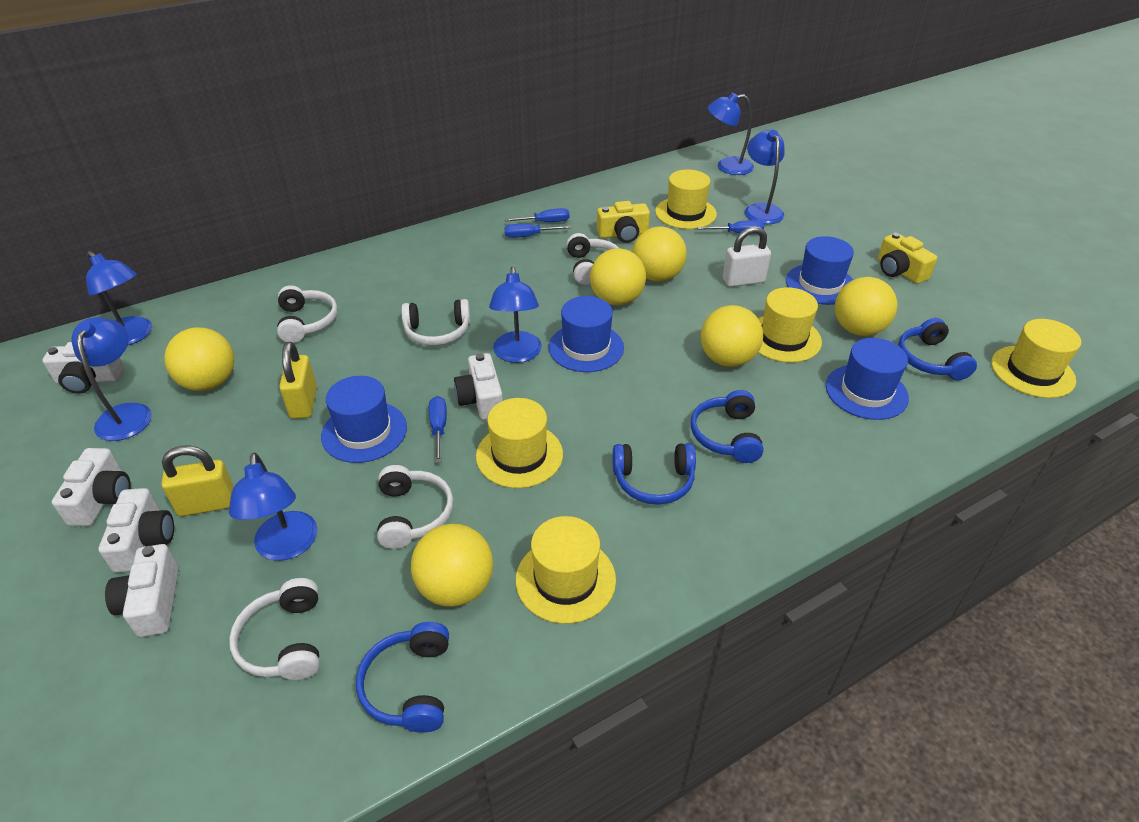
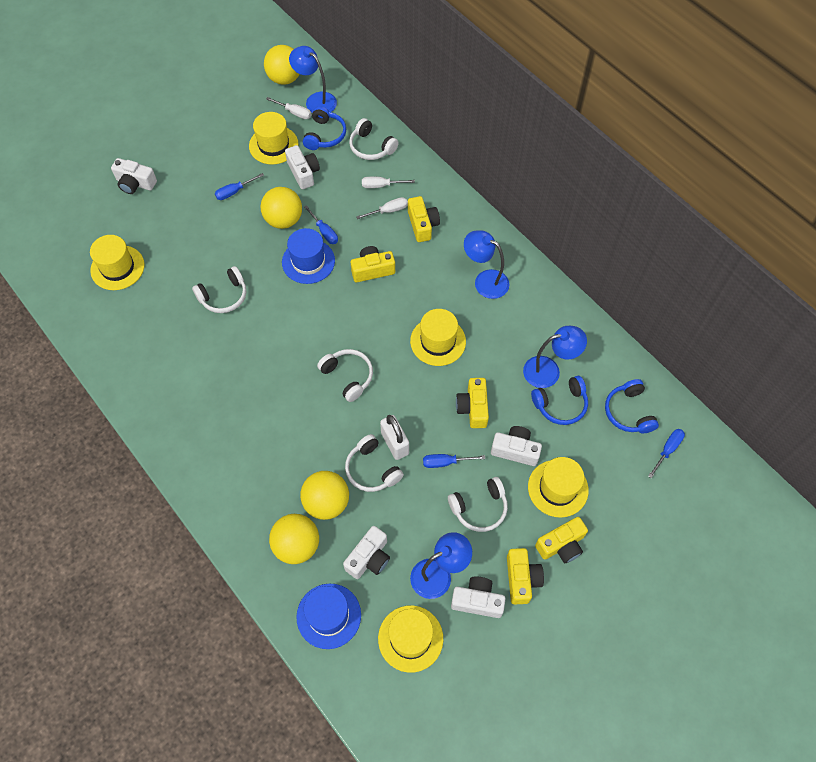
blue hat: 4 -> 2
blue headphones: 4 -> 3
blue lamp: 6 -> 4
white screwdriver: 0 -> 3
yellow ball: 6 -> 4
yellow camera: 2 -> 5
yellow padlock: 2 -> 0

